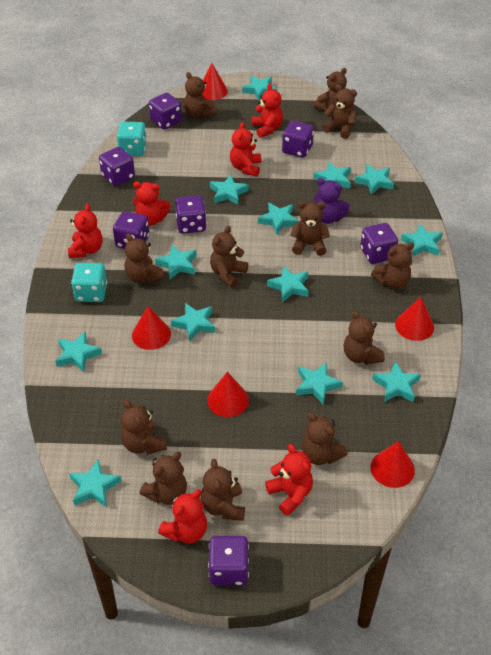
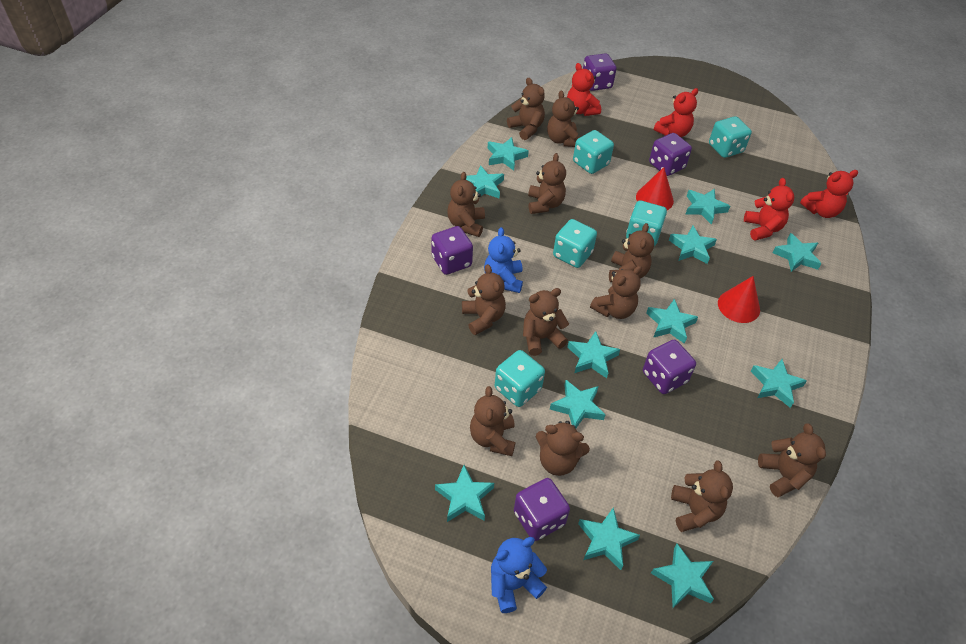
blue teddy bear: 0 -> 2
purple dice: 7 -> 5
purple teddy bear: 1 -> 0
red cone: 5 -> 2
red teddy bear: 6 -> 4
turquoise dice: 2 -> 5
turquoise star: 13 -> 12

